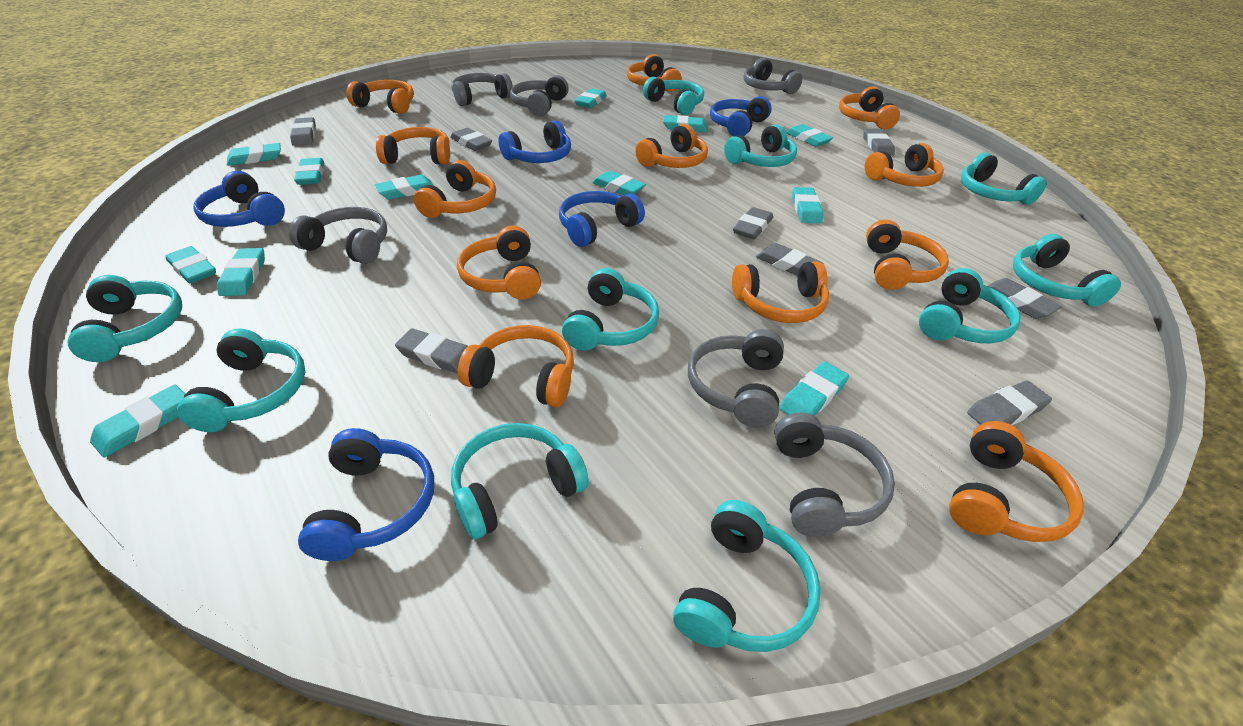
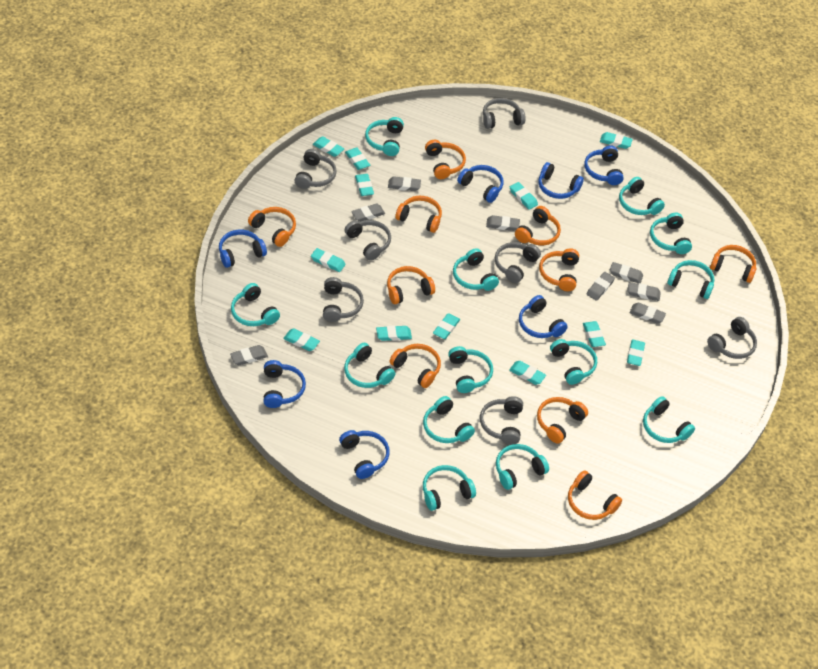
blue headphones: 5 -> 7
grey headphones: 6 -> 7
orange headphones: 12 -> 10
turquoise headphones: 10 -> 13

